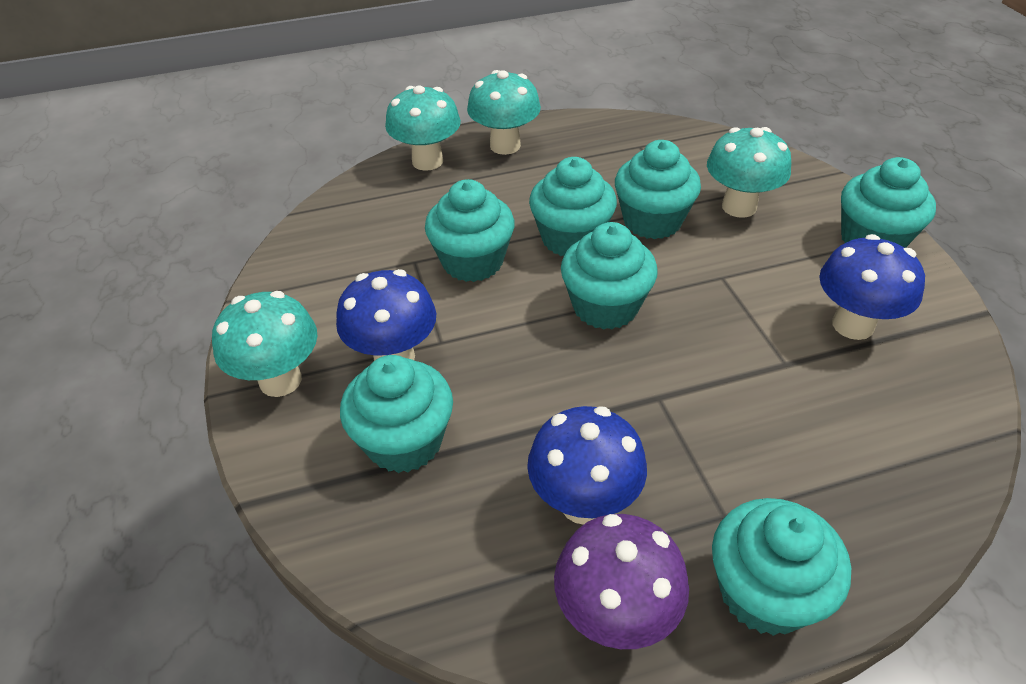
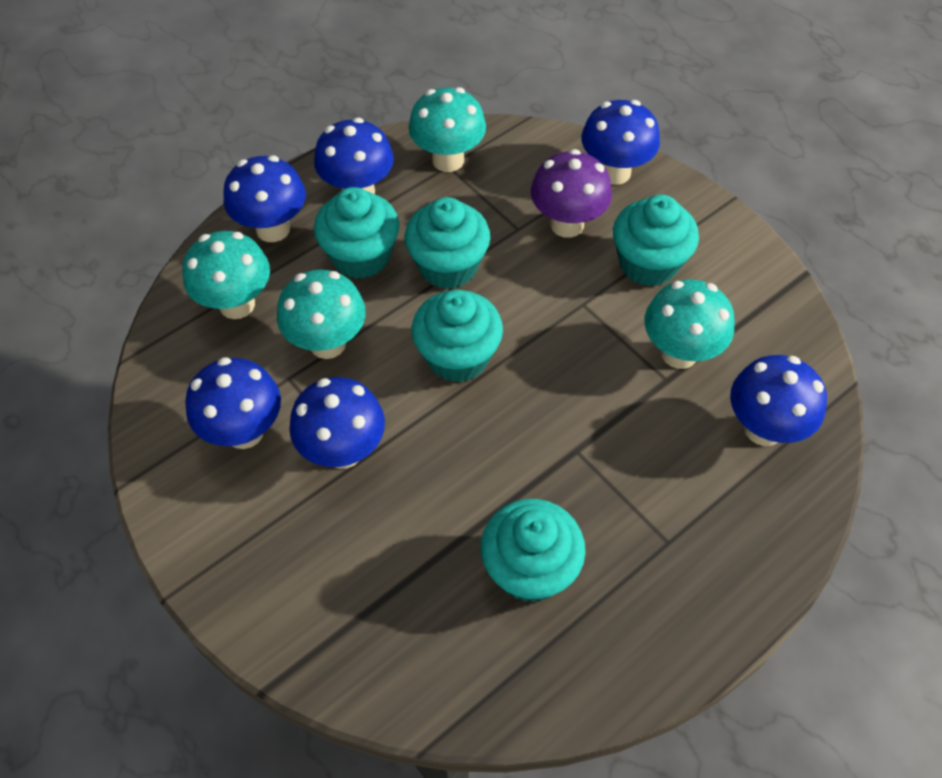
blue mushroom: 3 -> 6
turquoise cupcake: 7 -> 5

